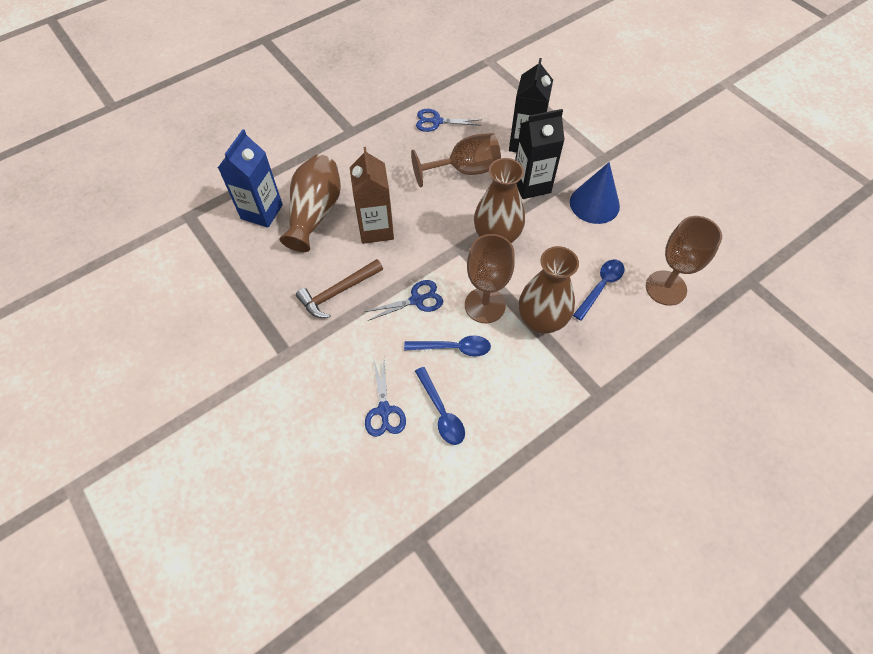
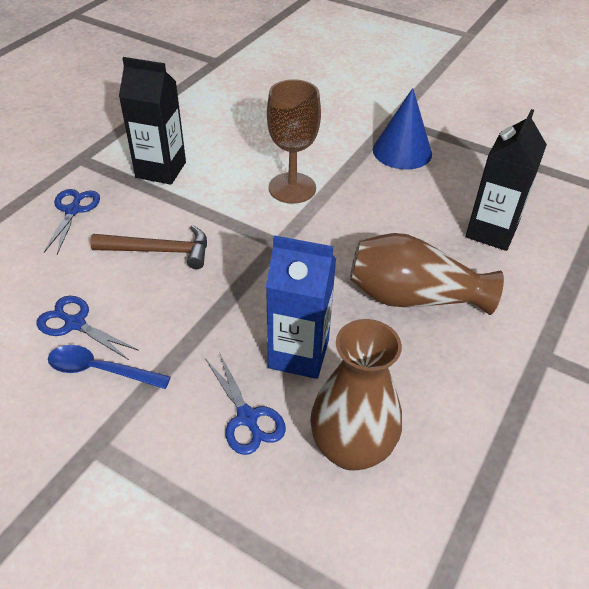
blue spoon: 3 -> 1
brown carton: 1 -> 0
brown goblet: 3 -> 1
brown vase: 3 -> 2

